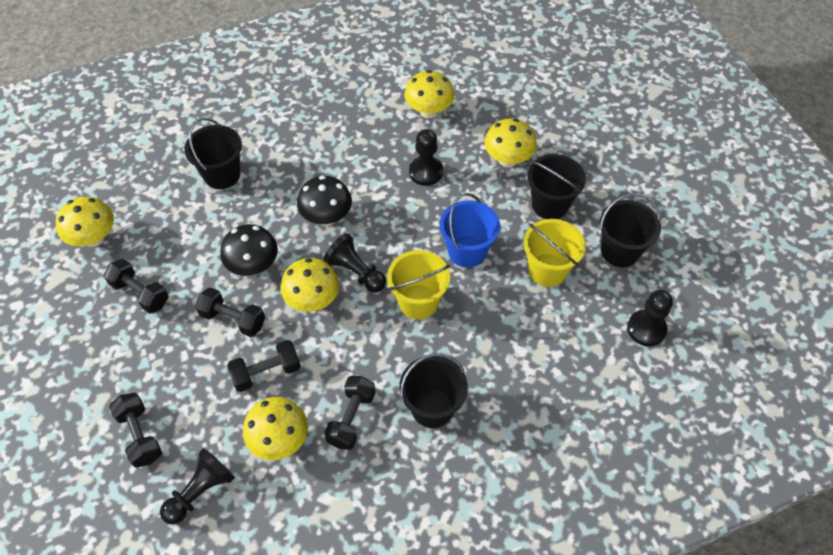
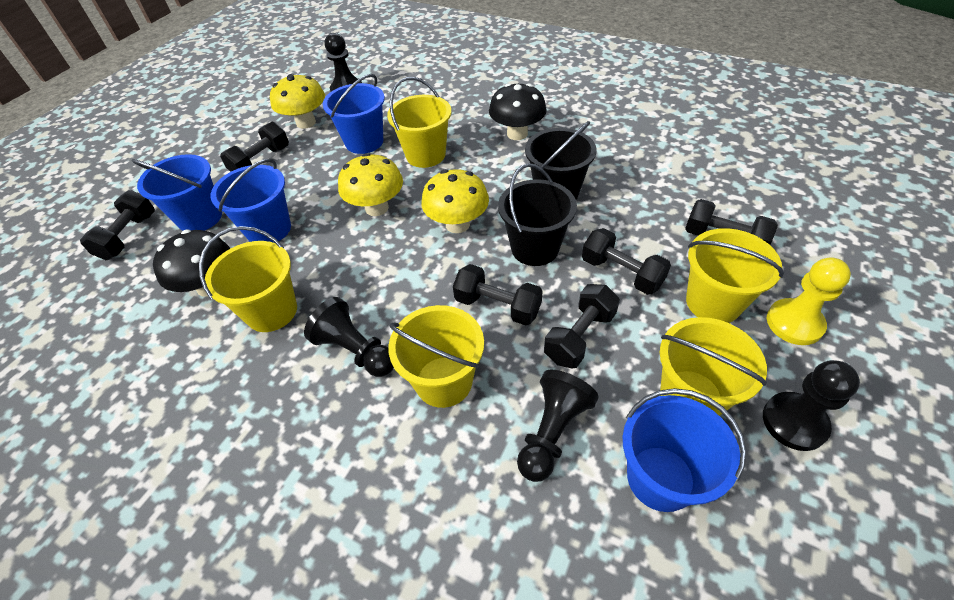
black bucket: 4 -> 2
black dumbbell: 5 -> 6
blue bucket: 1 -> 4
yellow bucket: 2 -> 5
yellow mushroom: 5 -> 3
yellow pawn: 0 -> 1

